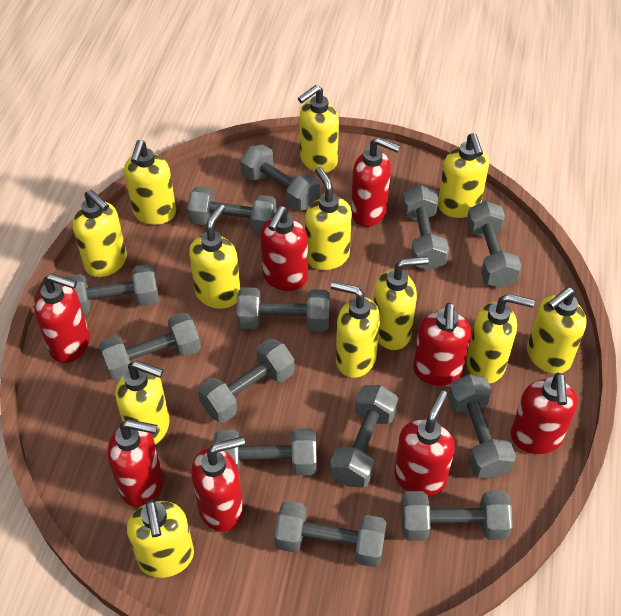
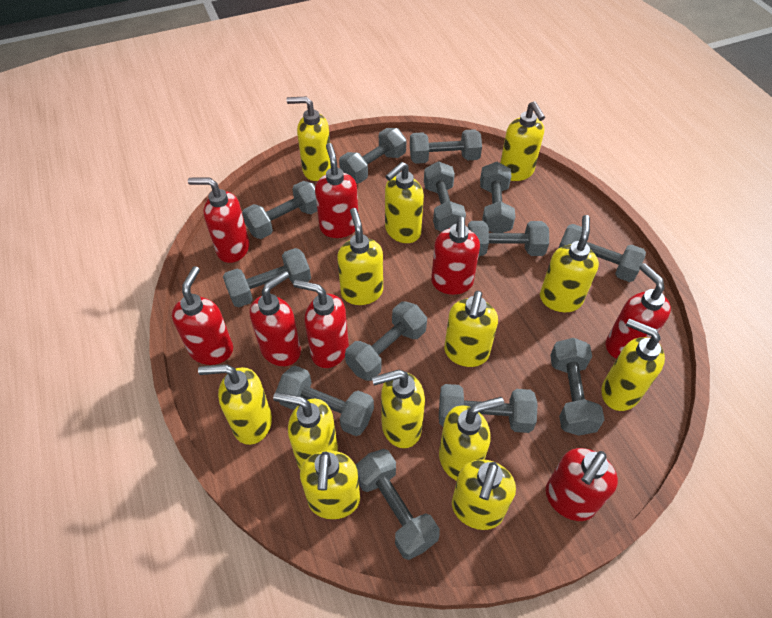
yellow soap dispenser: 12 -> 13

